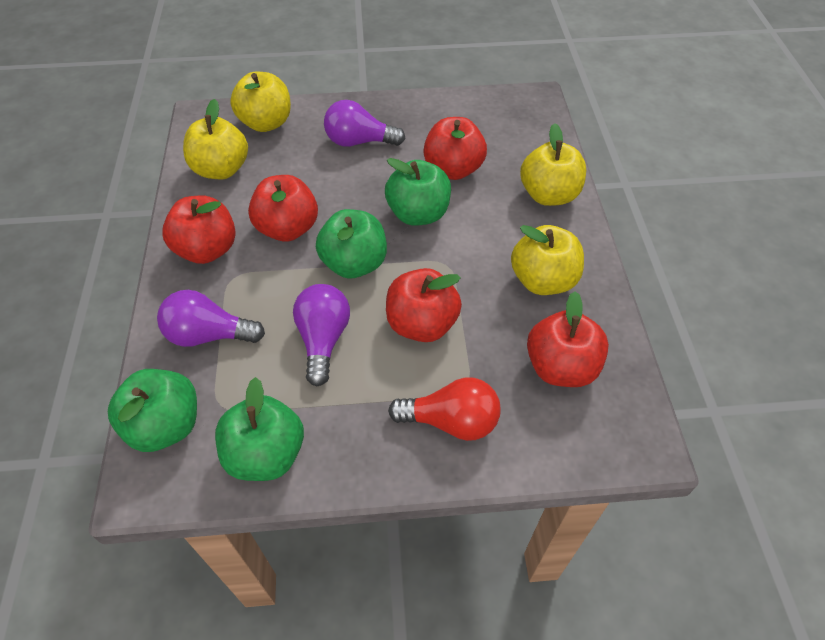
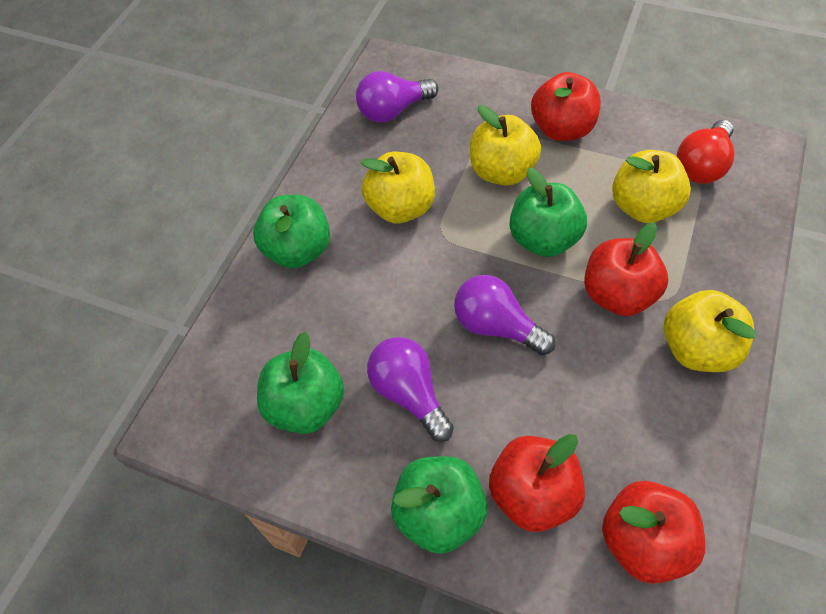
red apple: 5 -> 4

